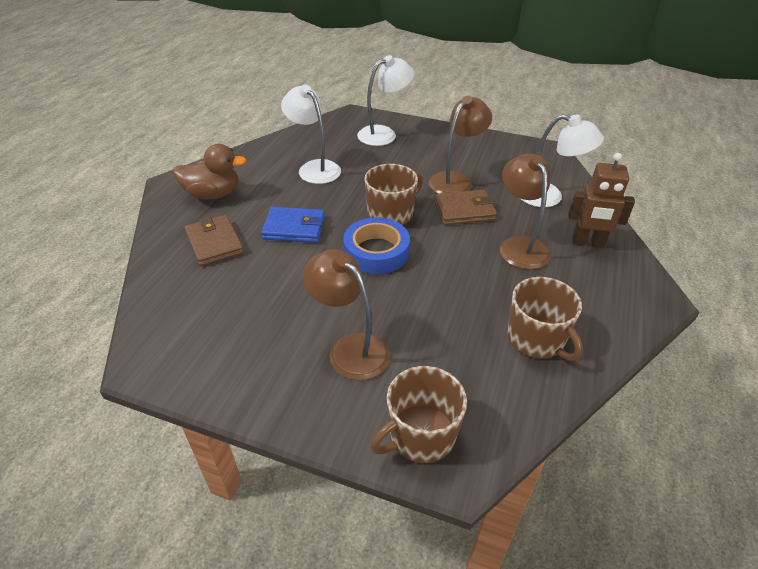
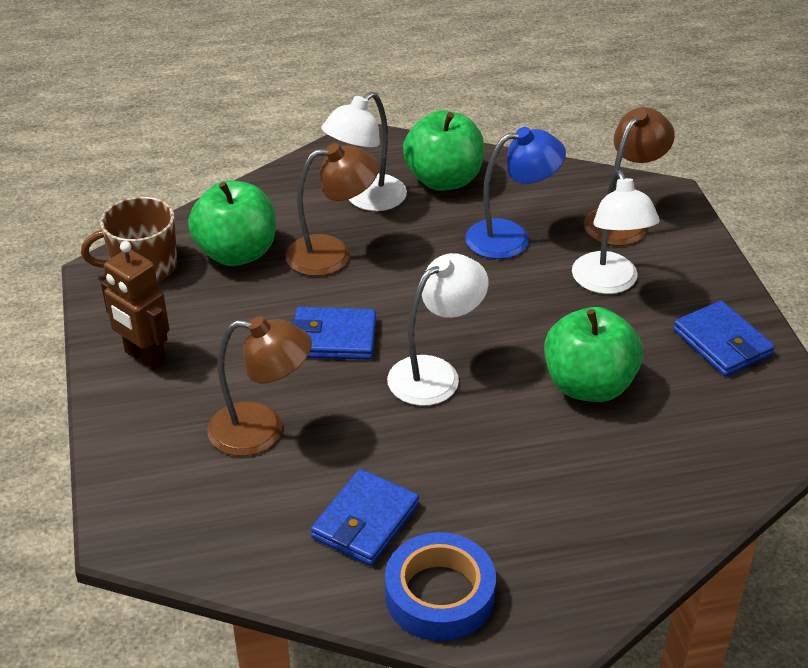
blue lamp: 0 -> 1
blue wallet: 1 -> 3
brown duck: 1 -> 0
brown mug: 3 -> 1
brown wallet: 2 -> 0
green apple: 0 -> 3

